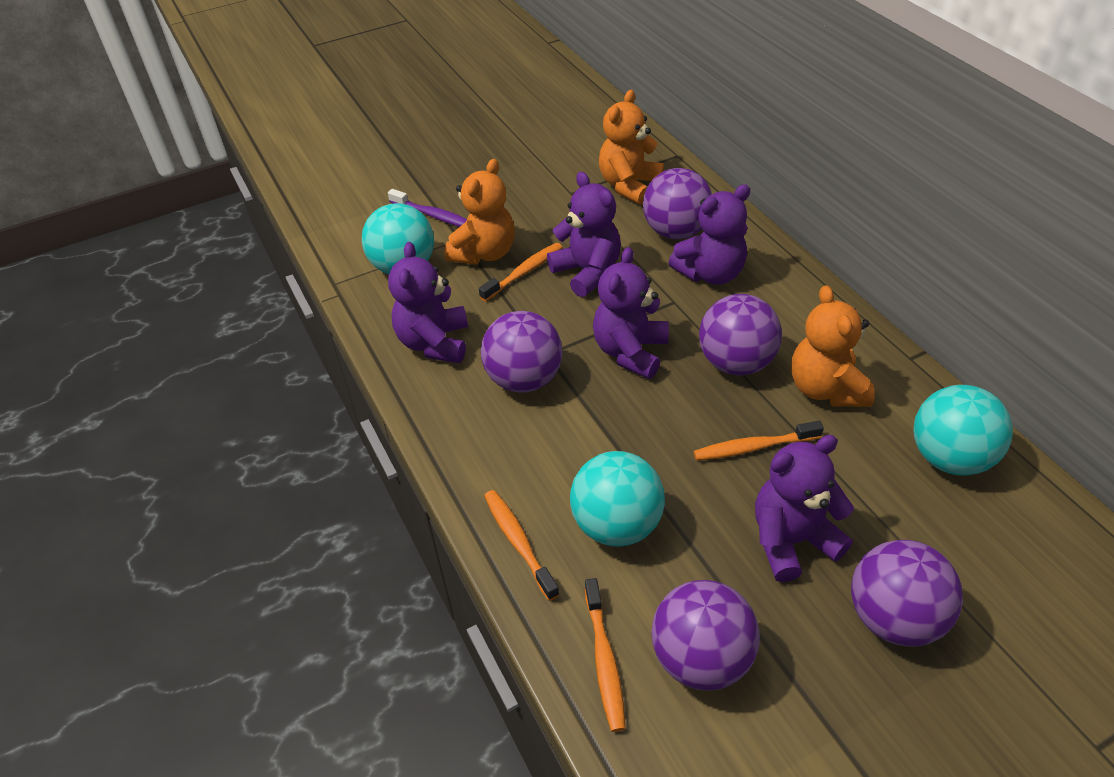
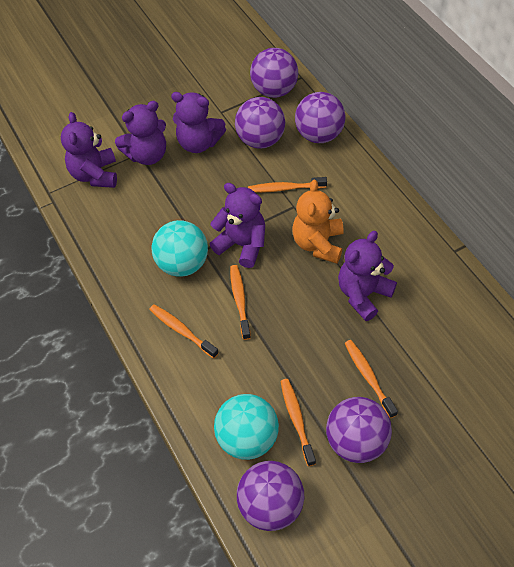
orange teddy bear: 3 -> 1
orange toothbrush: 4 -> 5
purple toothbrush: 1 -> 0
turquoise ball: 3 -> 2

